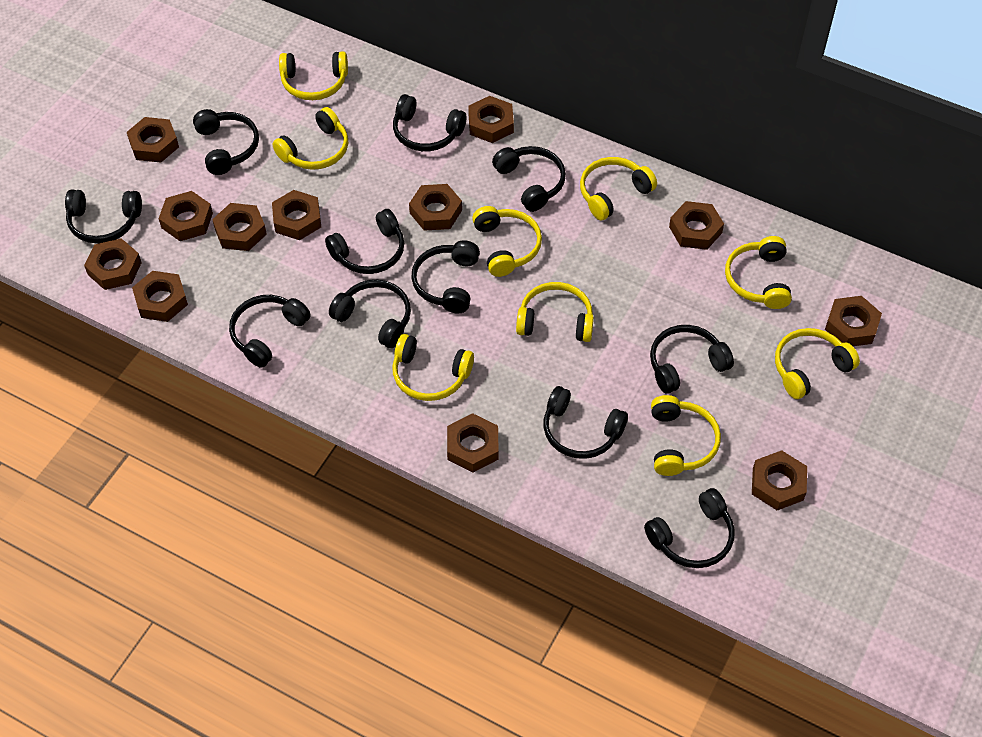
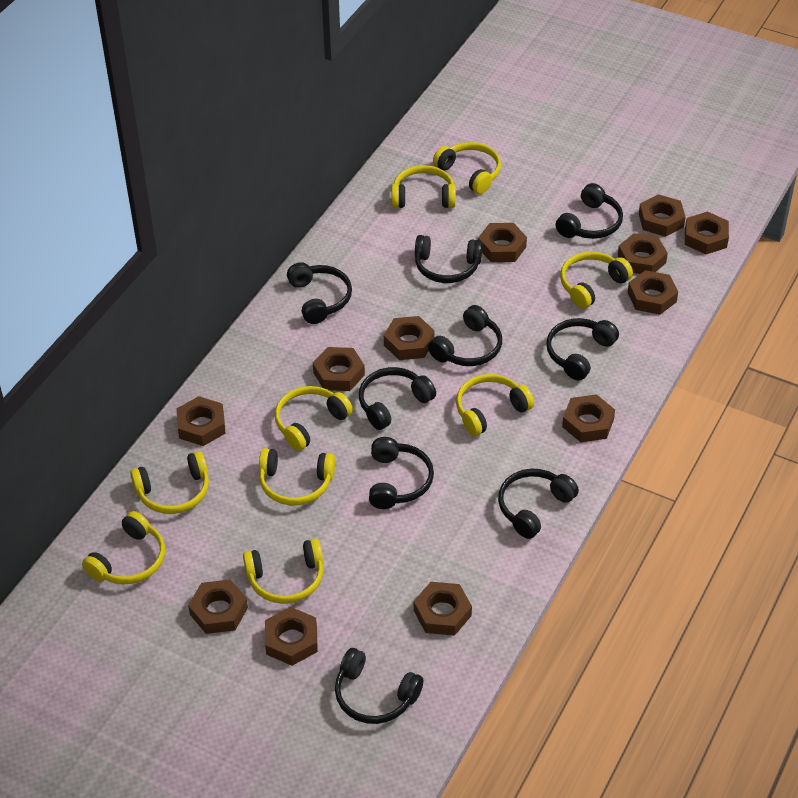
black headphones: 11 -> 9

